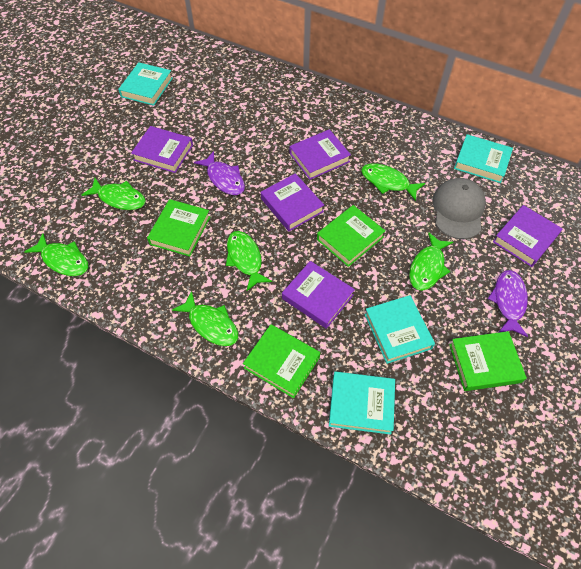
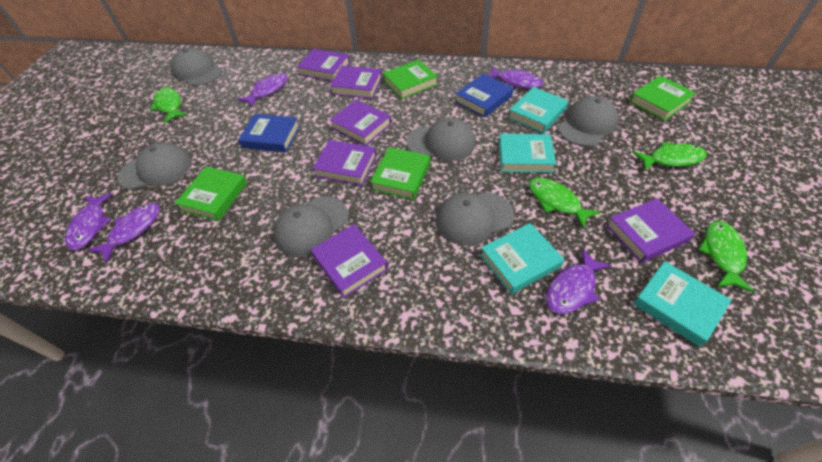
blue book: 0 -> 2
green fish: 6 -> 4
grey cap: 1 -> 6
purple book: 5 -> 6
purple fish: 2 -> 5

